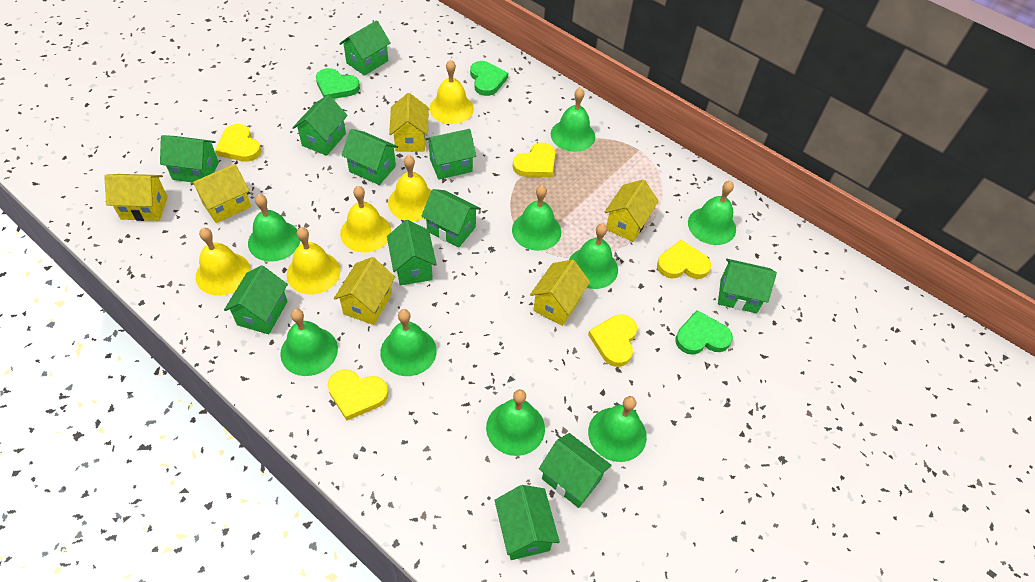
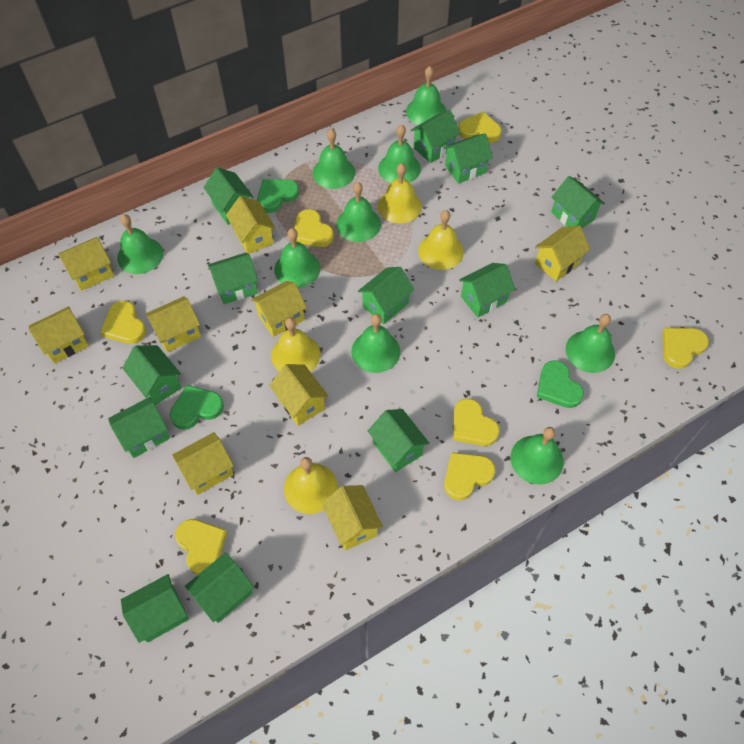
green house: 11 -> 12
yellow bell: 5 -> 4
yellow heart: 5 -> 7
yellow house: 6 -> 9

